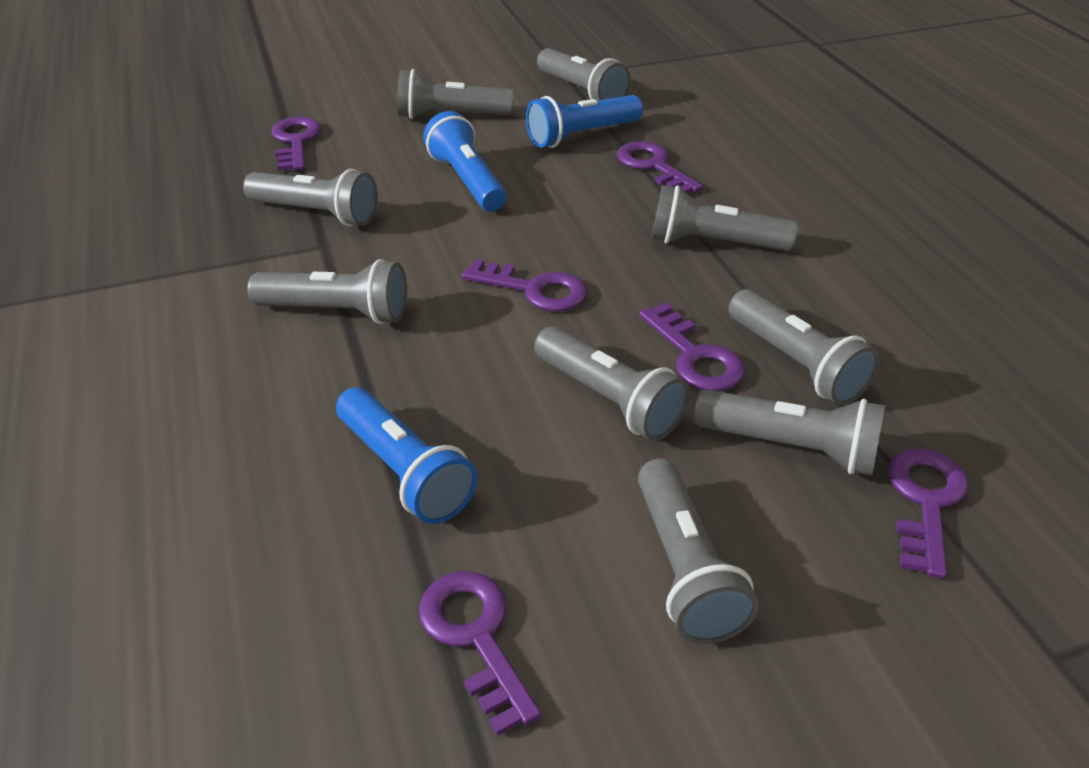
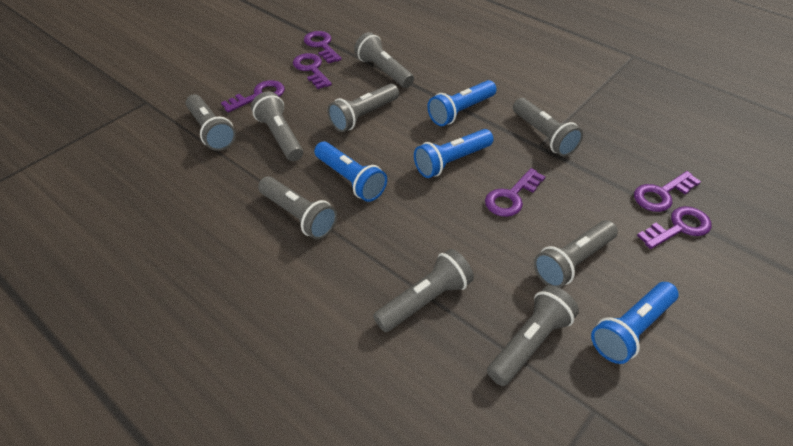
blue flashlight: 3 -> 4

